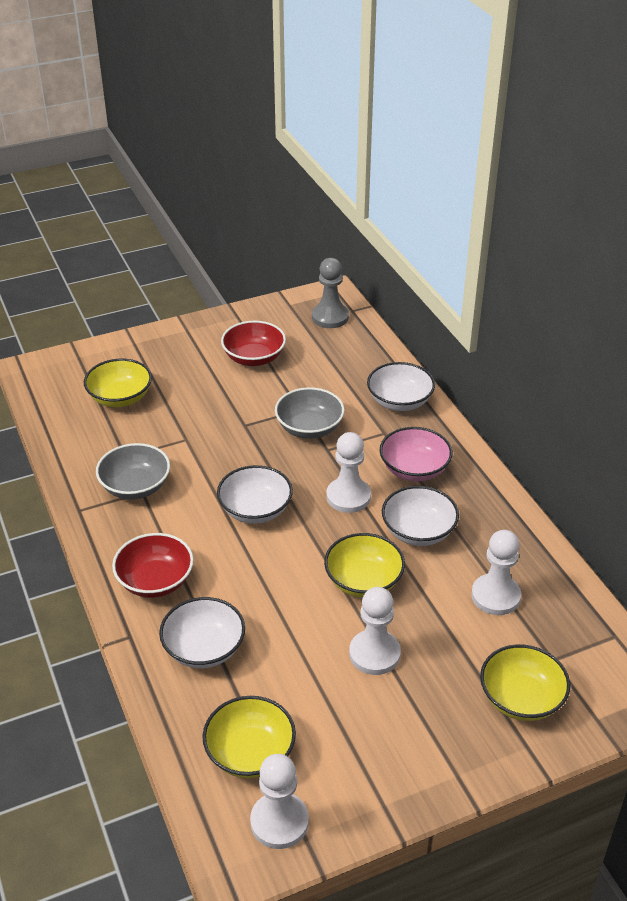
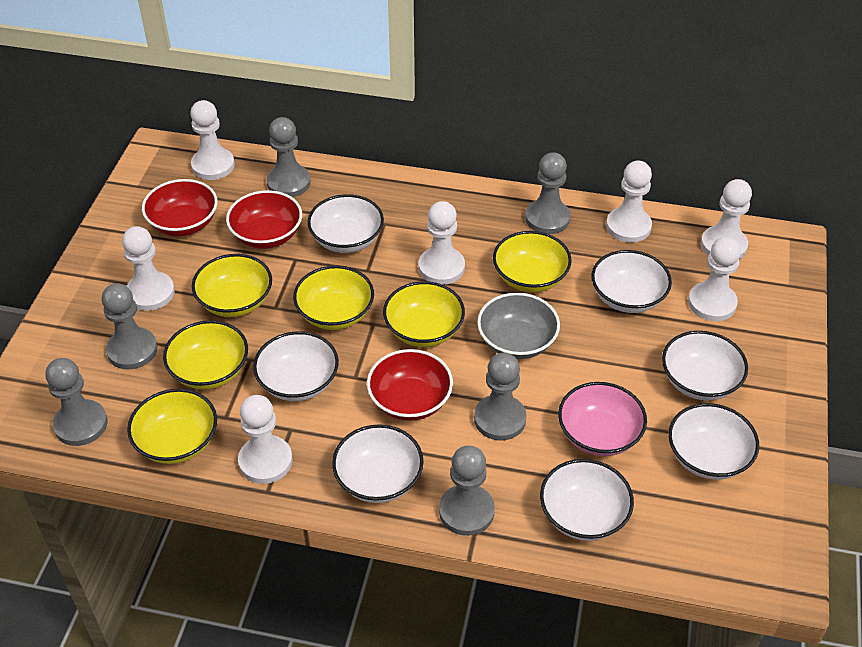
grey bowl: 2 -> 1
grey pawn: 1 -> 6
red bowl: 2 -> 3
white bowl: 4 -> 7
white pawn: 4 -> 7
yellow bowl: 4 -> 6

